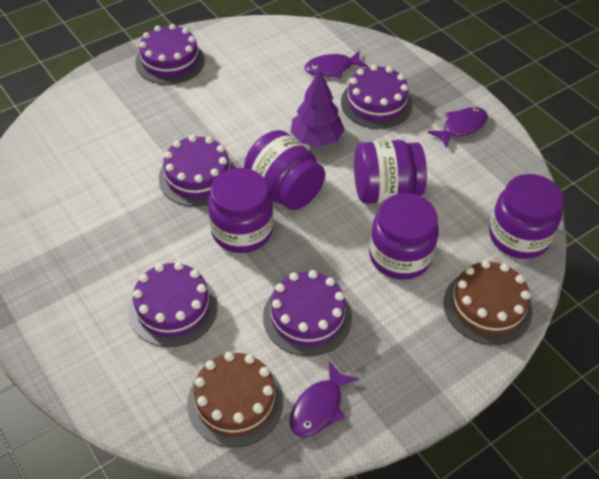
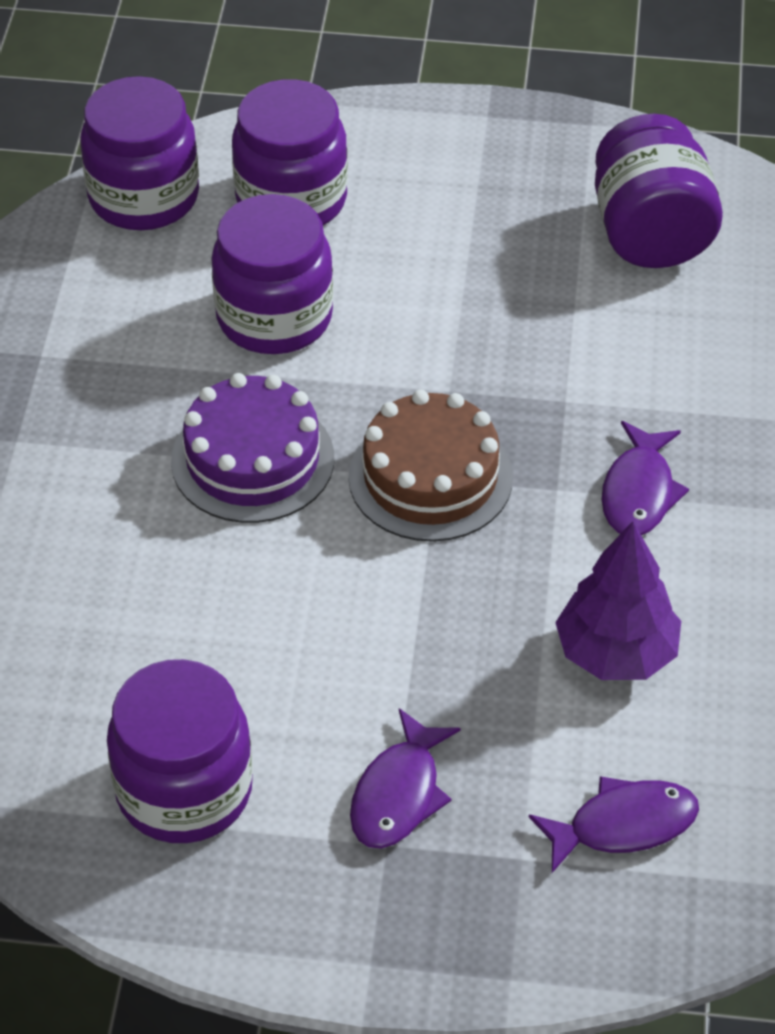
brown cake: 2 -> 1
purple cake: 5 -> 1

